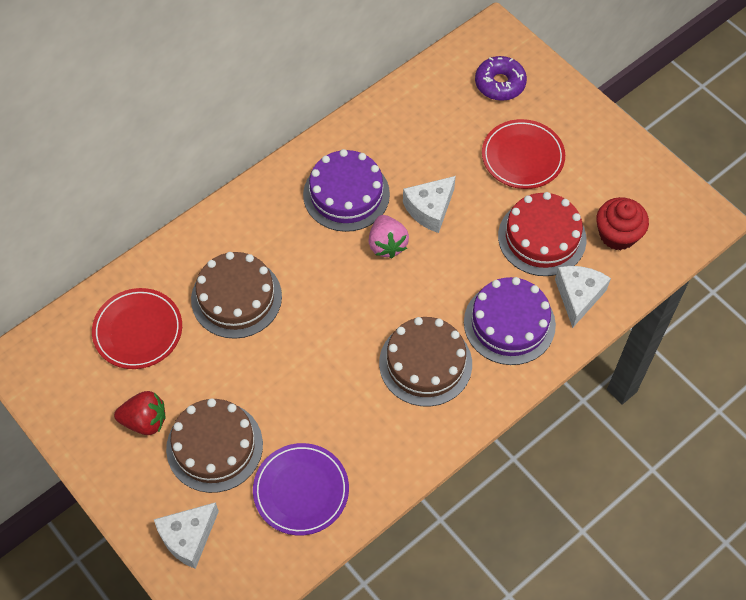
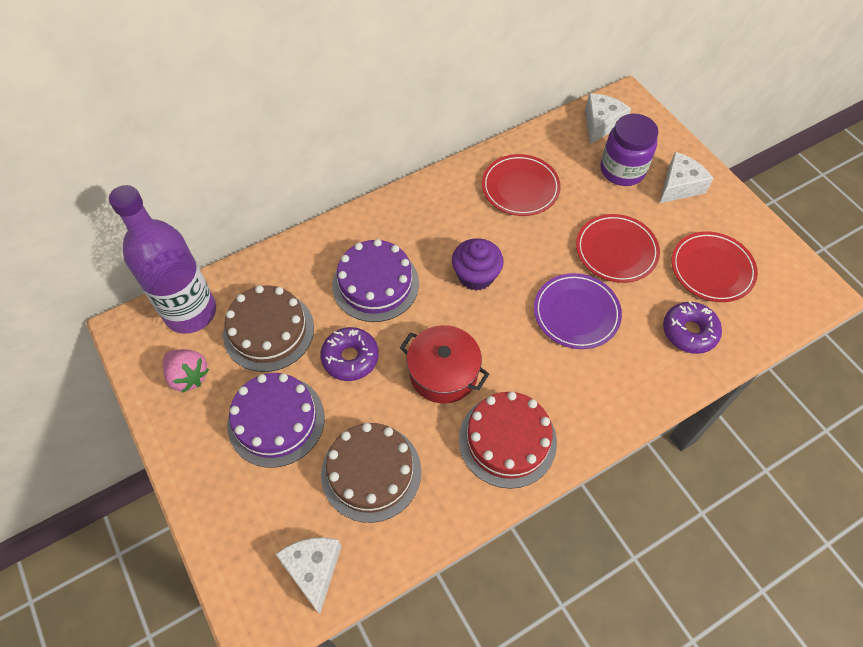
brown cake: 3 -> 2
purple bottle: 0 -> 1
purple cupcake: 0 -> 1
purple donut: 1 -> 2
purple jar: 0 -> 1
red cupcake: 1 -> 0
red plate: 2 -> 3
red pot: 0 -> 1
red strawberry: 1 -> 0

